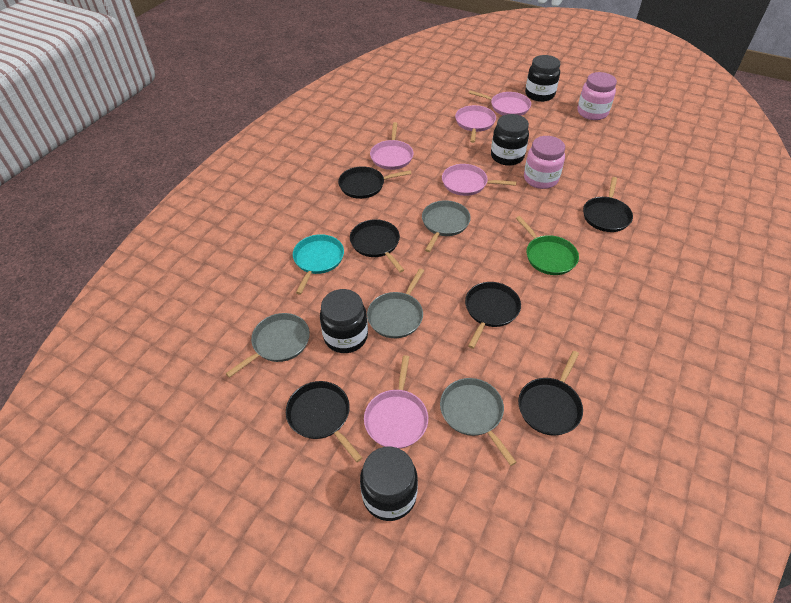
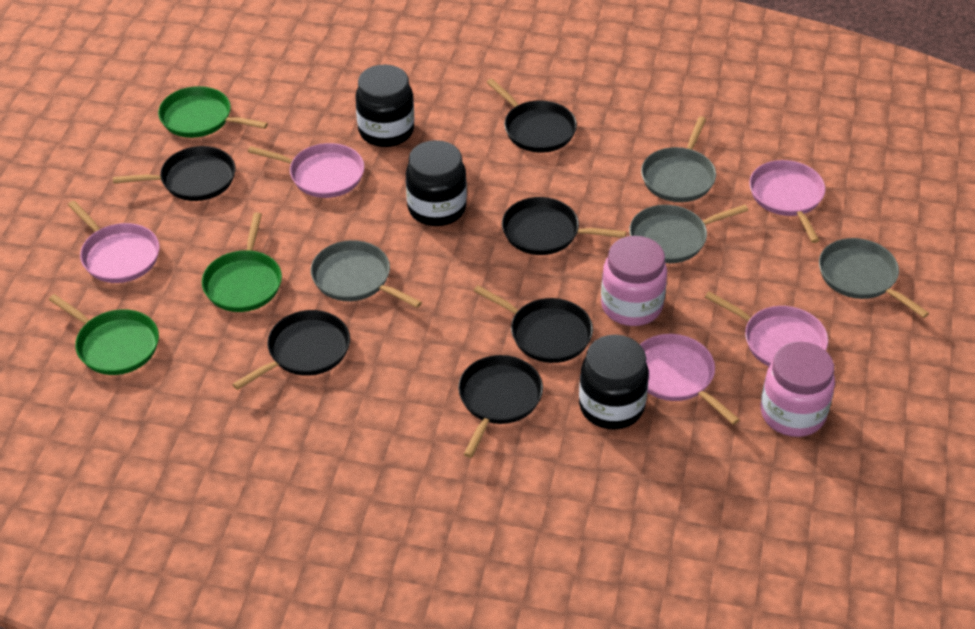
black jar: 4 -> 3
green pan: 1 -> 3
turquoise pan: 1 -> 0

